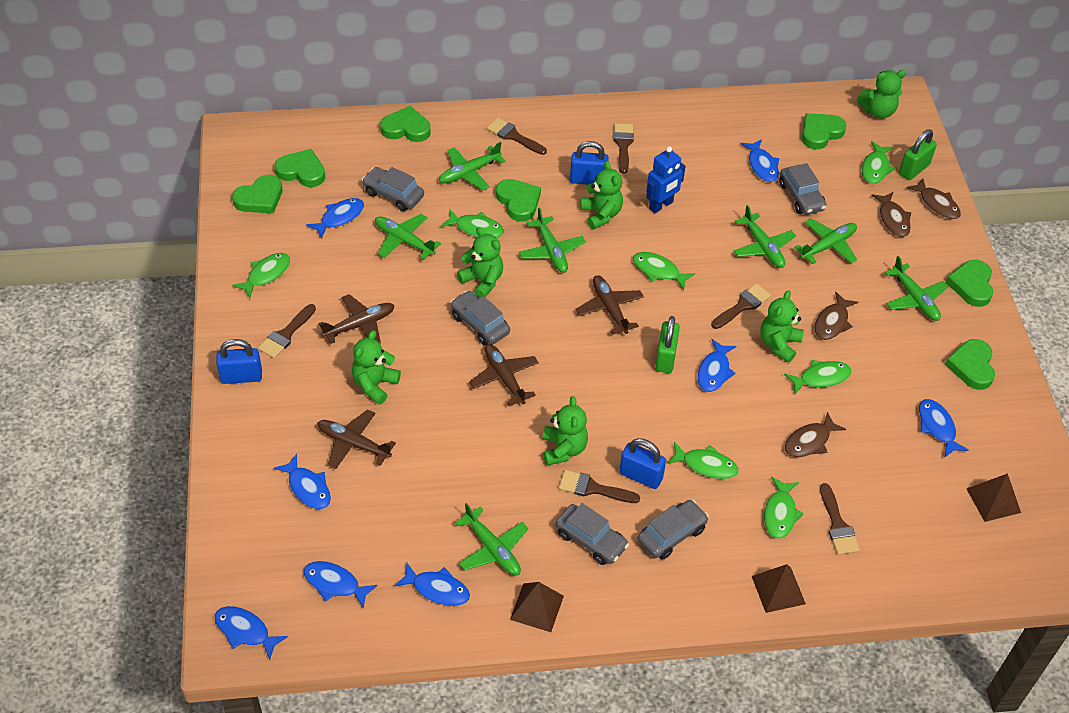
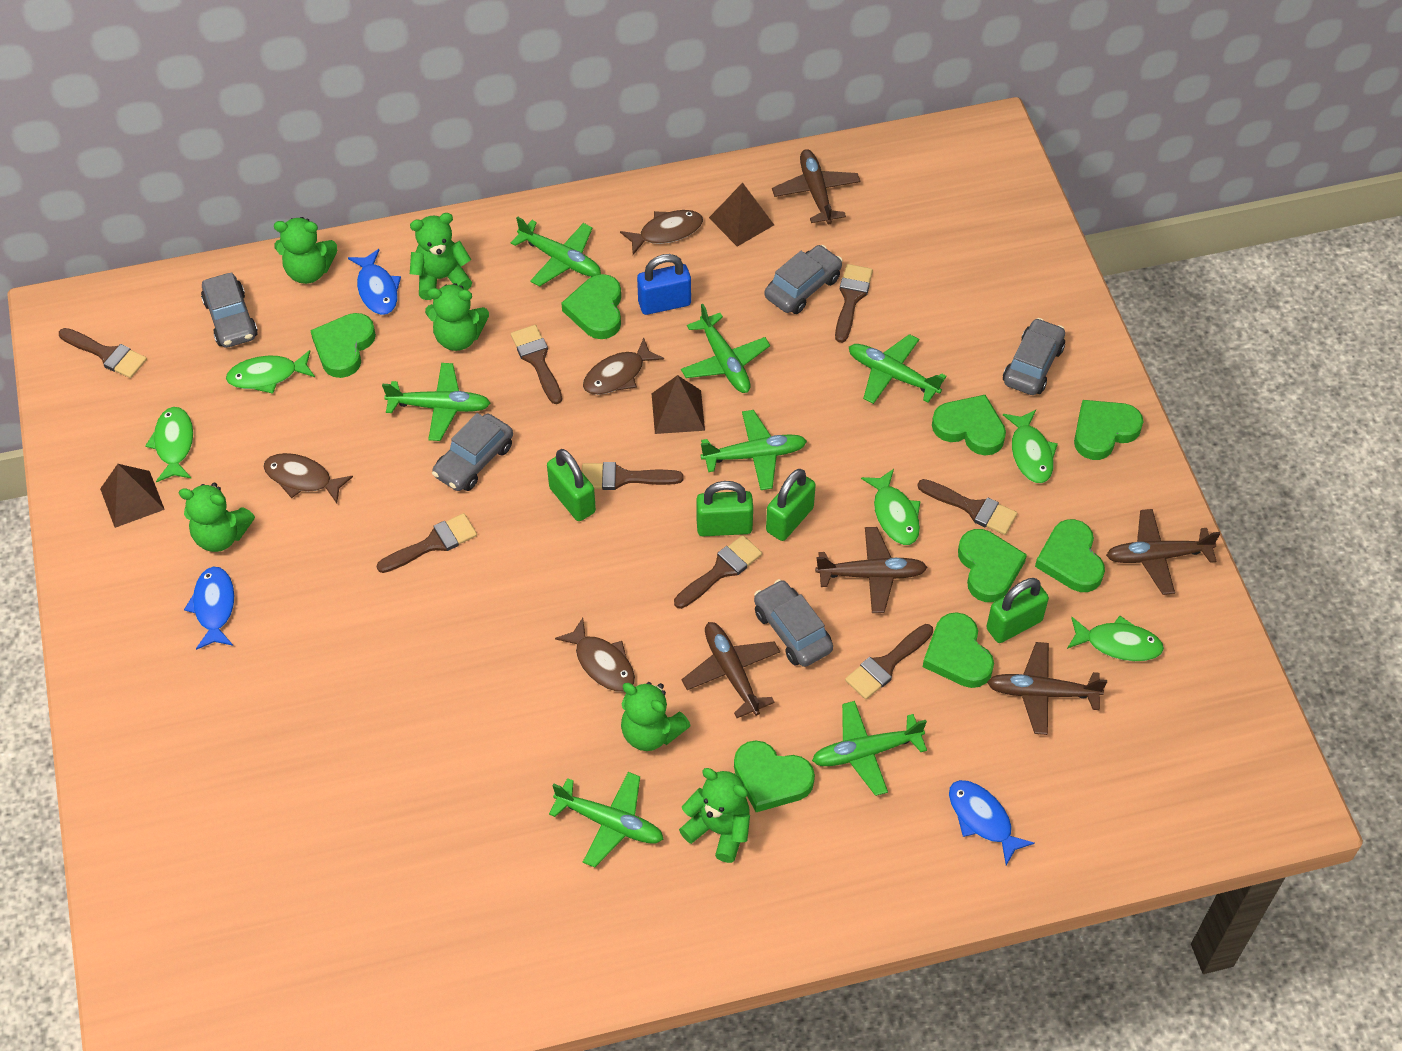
blue fish: 8 -> 3
blue padlock: 3 -> 1
blue robot: 1 -> 0
brown brush: 6 -> 8
brown plane: 4 -> 5
green fish: 7 -> 5
green heart: 7 -> 8
green padlock: 2 -> 4

